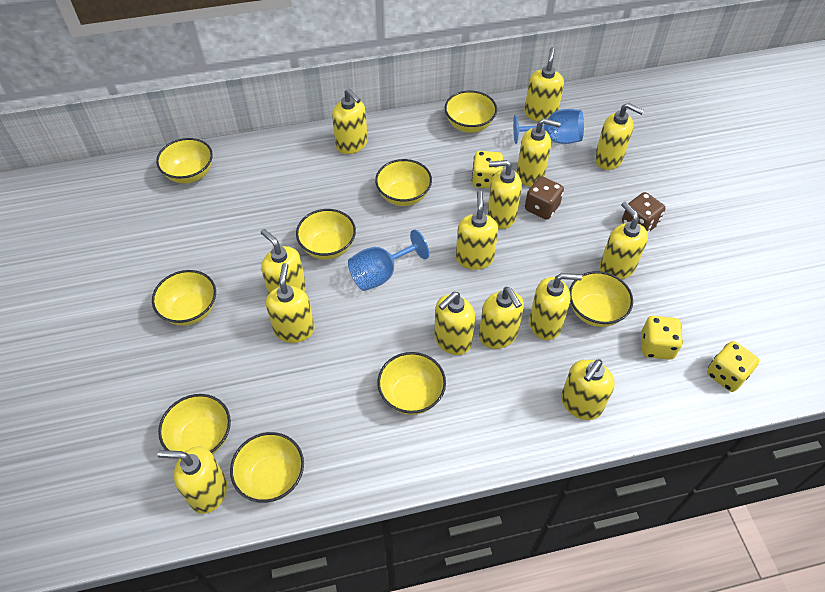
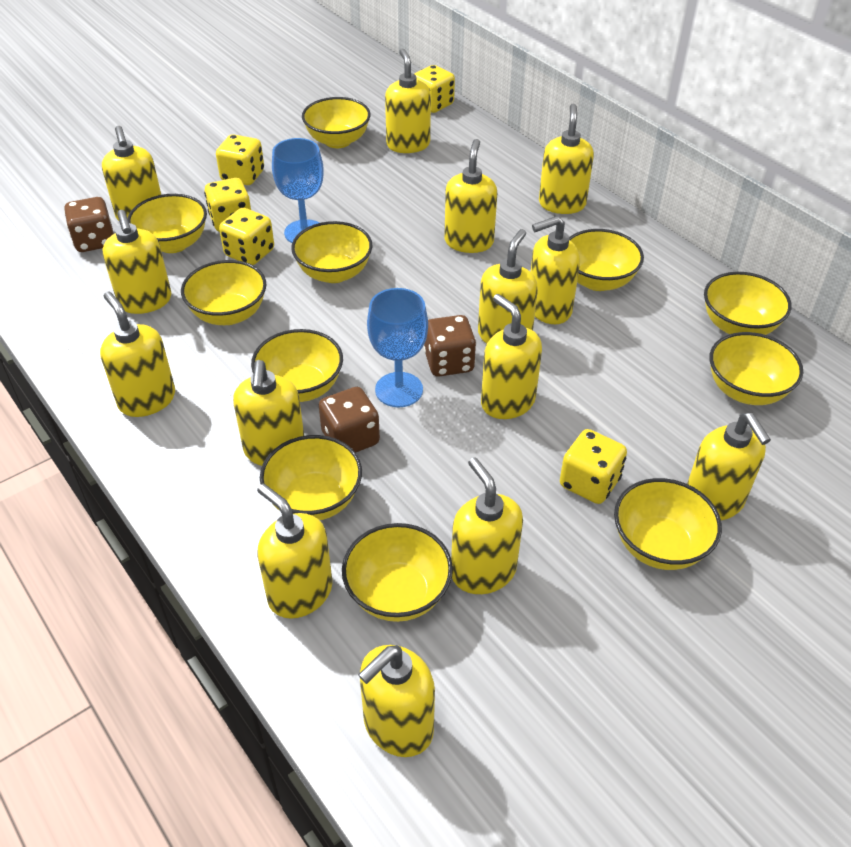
brown dice: 2 -> 3
yellow bowl: 9 -> 11
yellow dice: 3 -> 5

